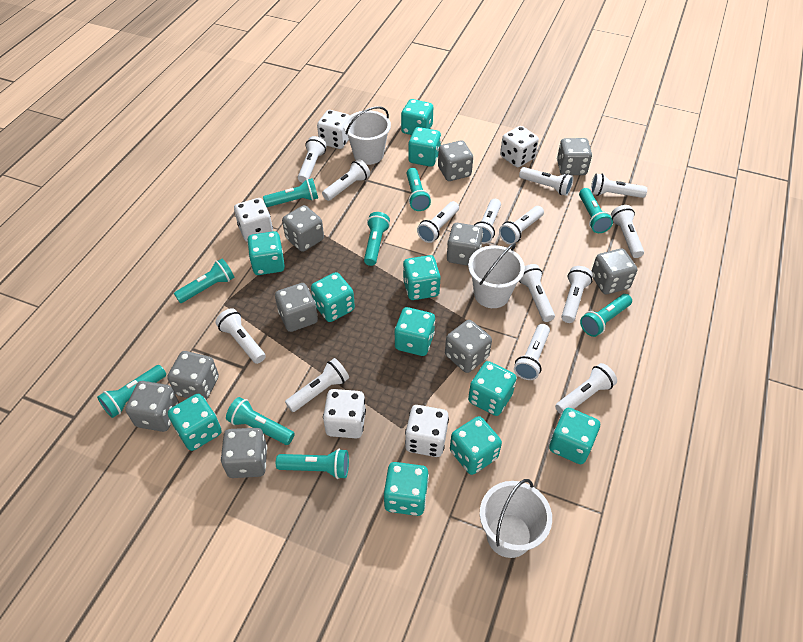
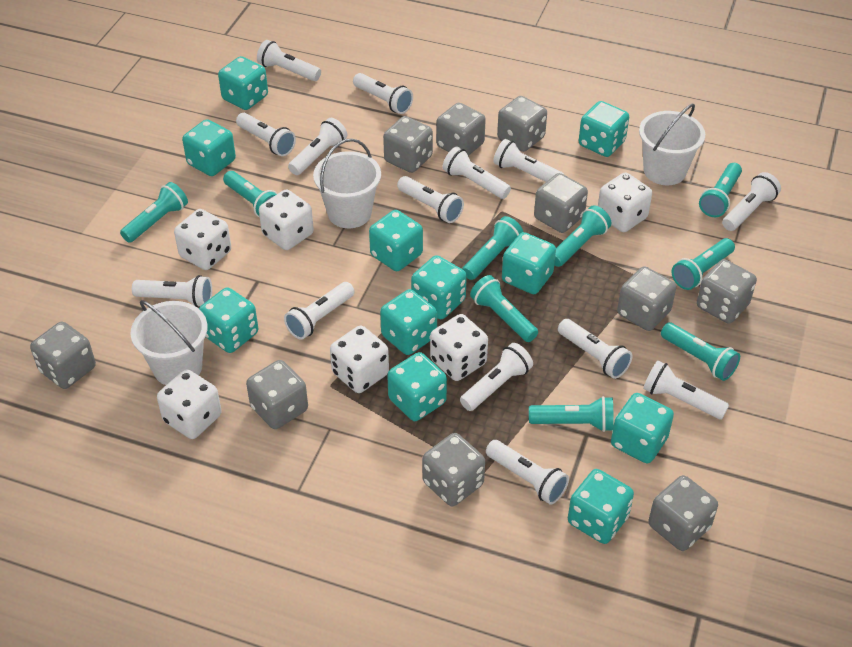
white dice: 5 -> 6

